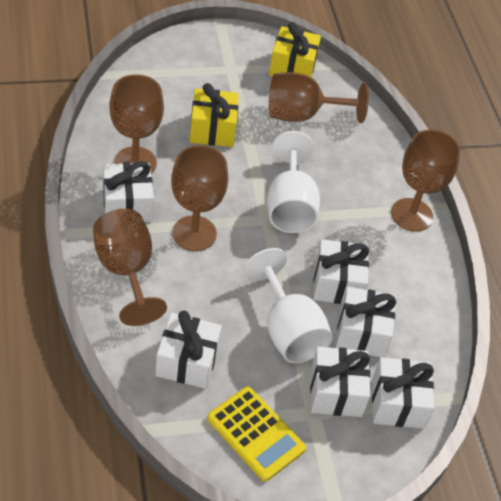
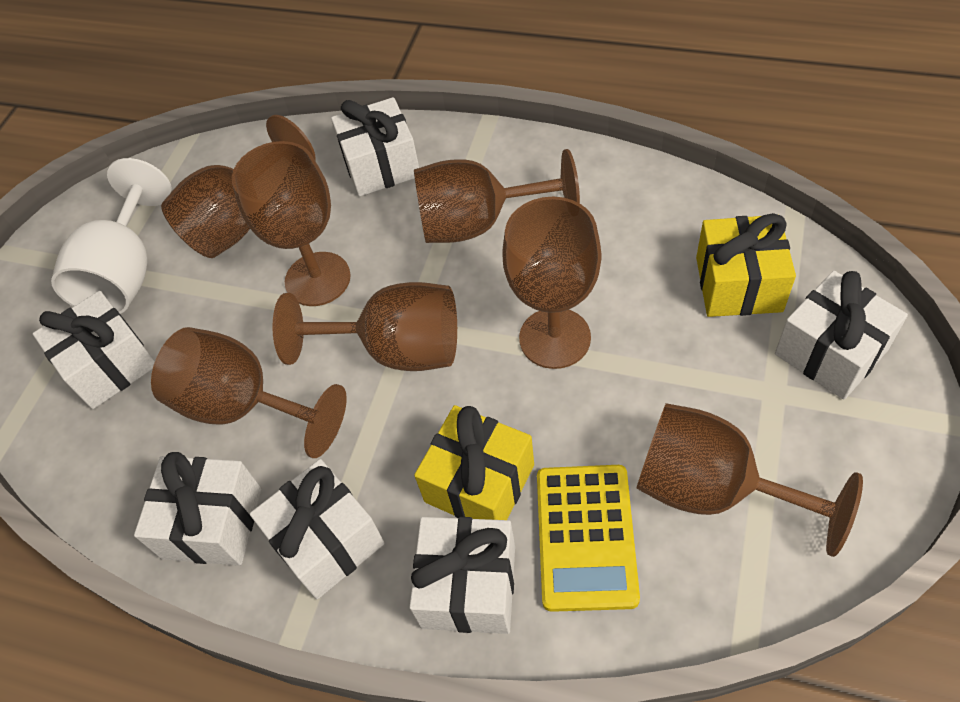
brown goblet: 5 -> 7
white goblet: 2 -> 1

